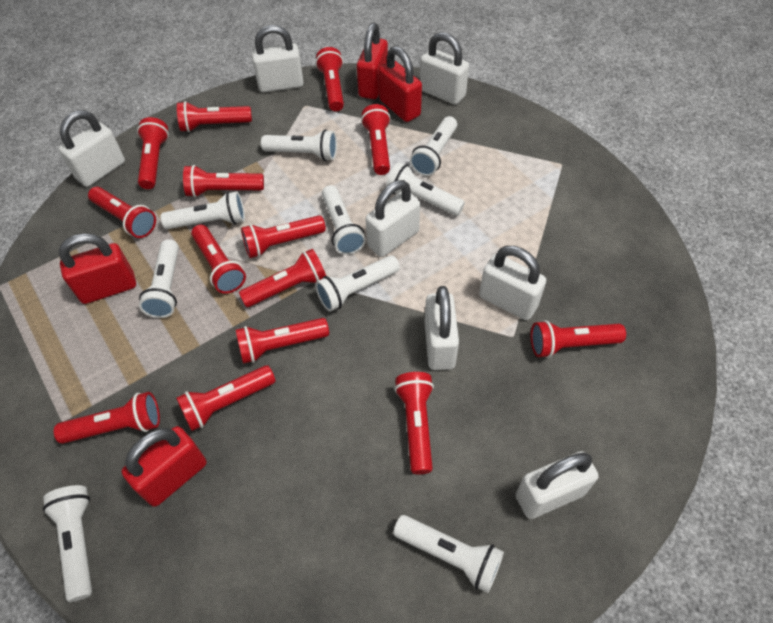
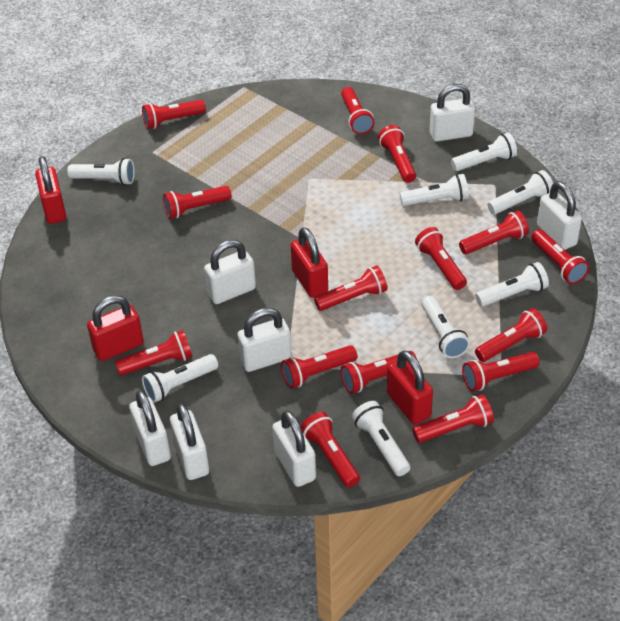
red flashlight: 14 -> 15
white flashlight: 9 -> 8

